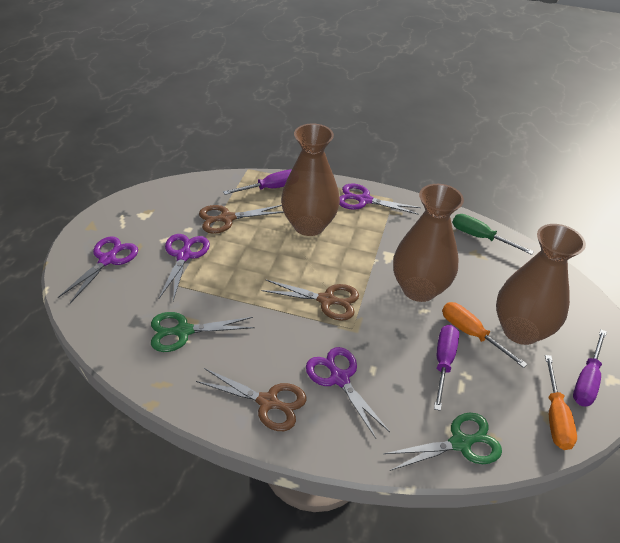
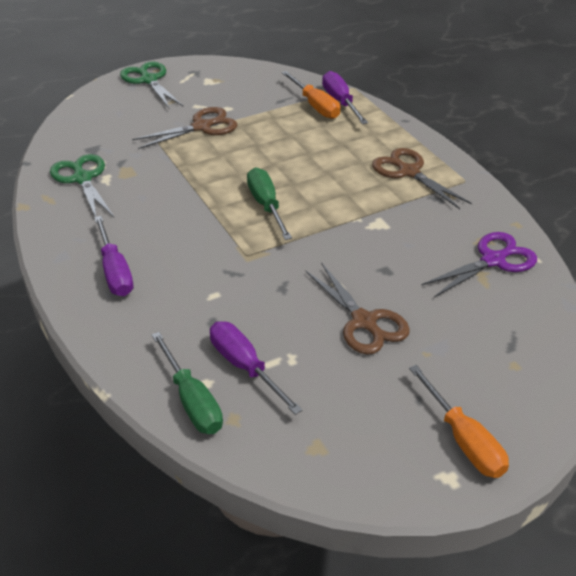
brown vase: 3 -> 0
green screwdriver: 1 -> 2
purple scissors: 4 -> 1

